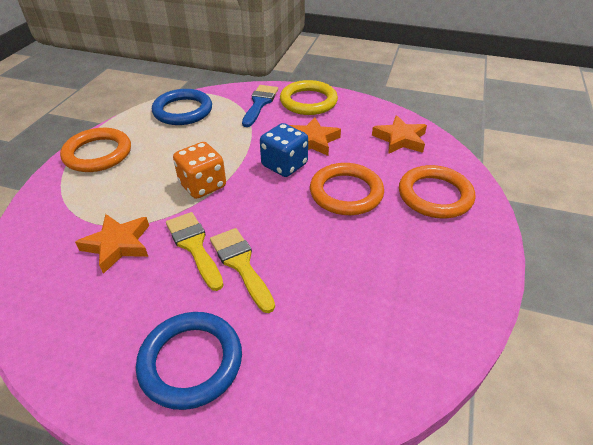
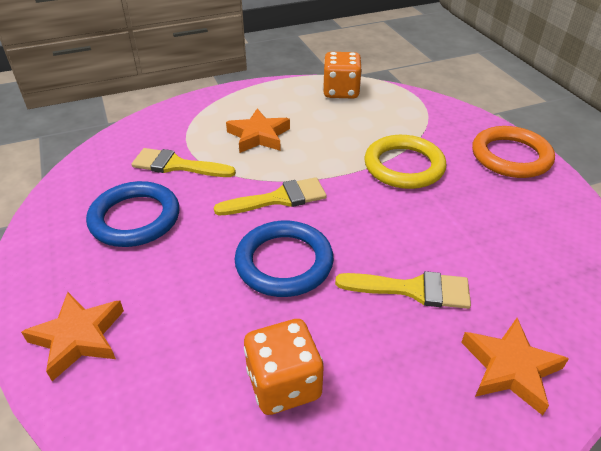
blue brush: 1 -> 0
blue dice: 1 -> 0
orange dice: 1 -> 2
orange ring: 3 -> 1
yellow brush: 2 -> 3

